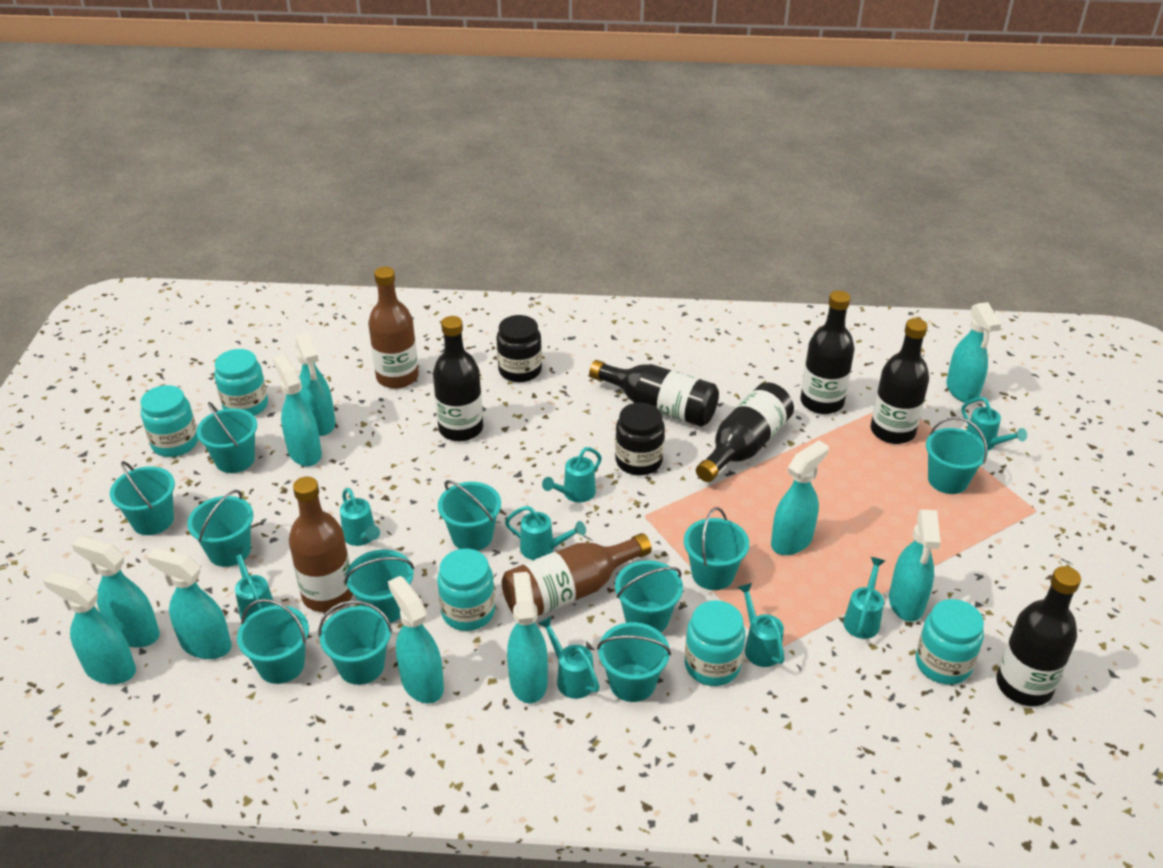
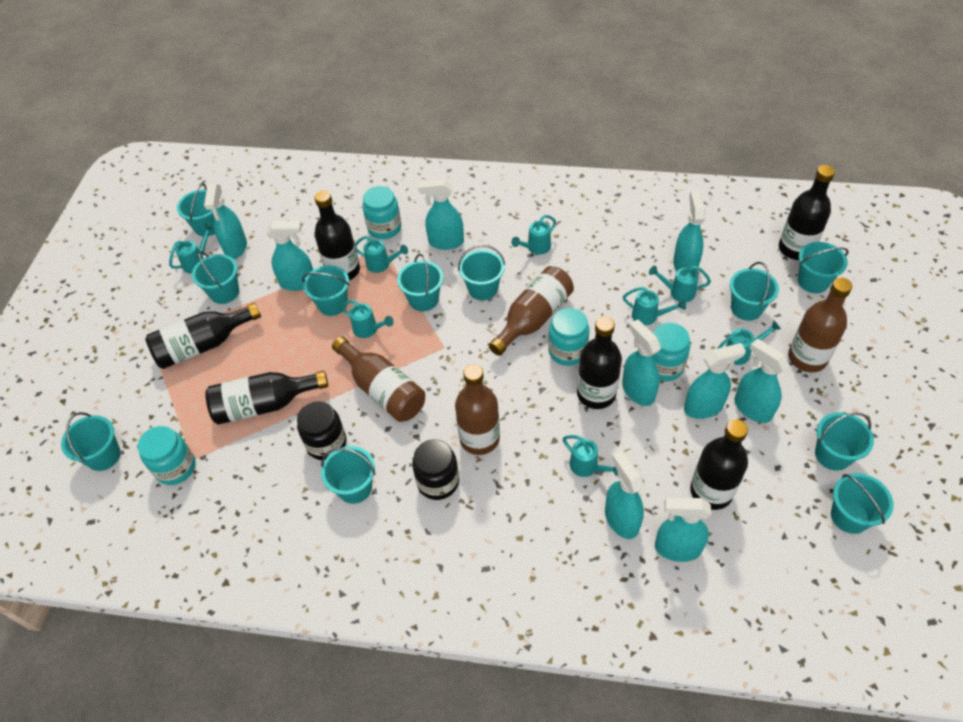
brown bottle: 3 -> 4
turquoise jar: 5 -> 4
turquoise spray bottle: 10 -> 9

